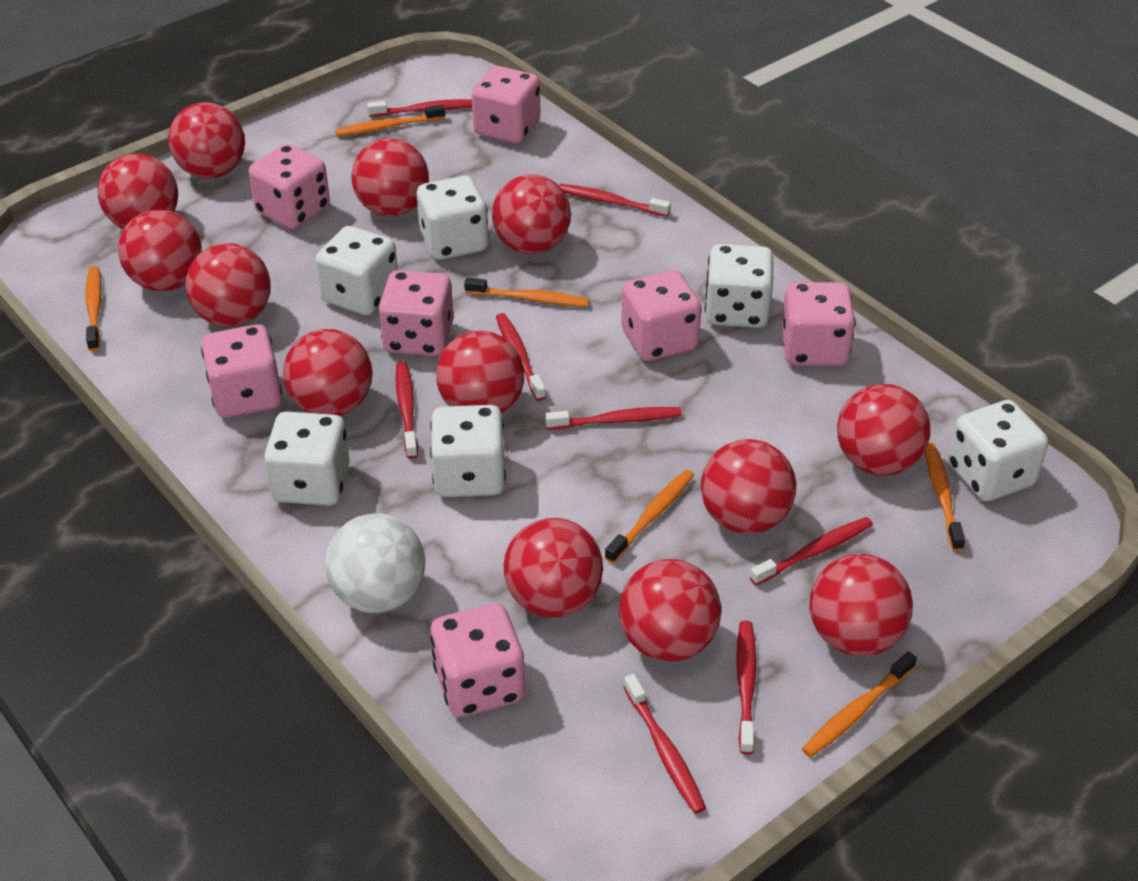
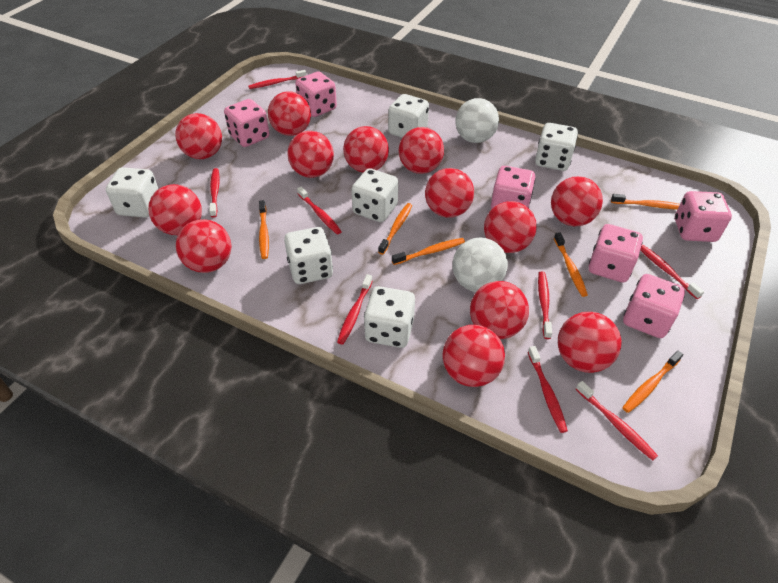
pink dice: 7 -> 6
white ball: 1 -> 2

